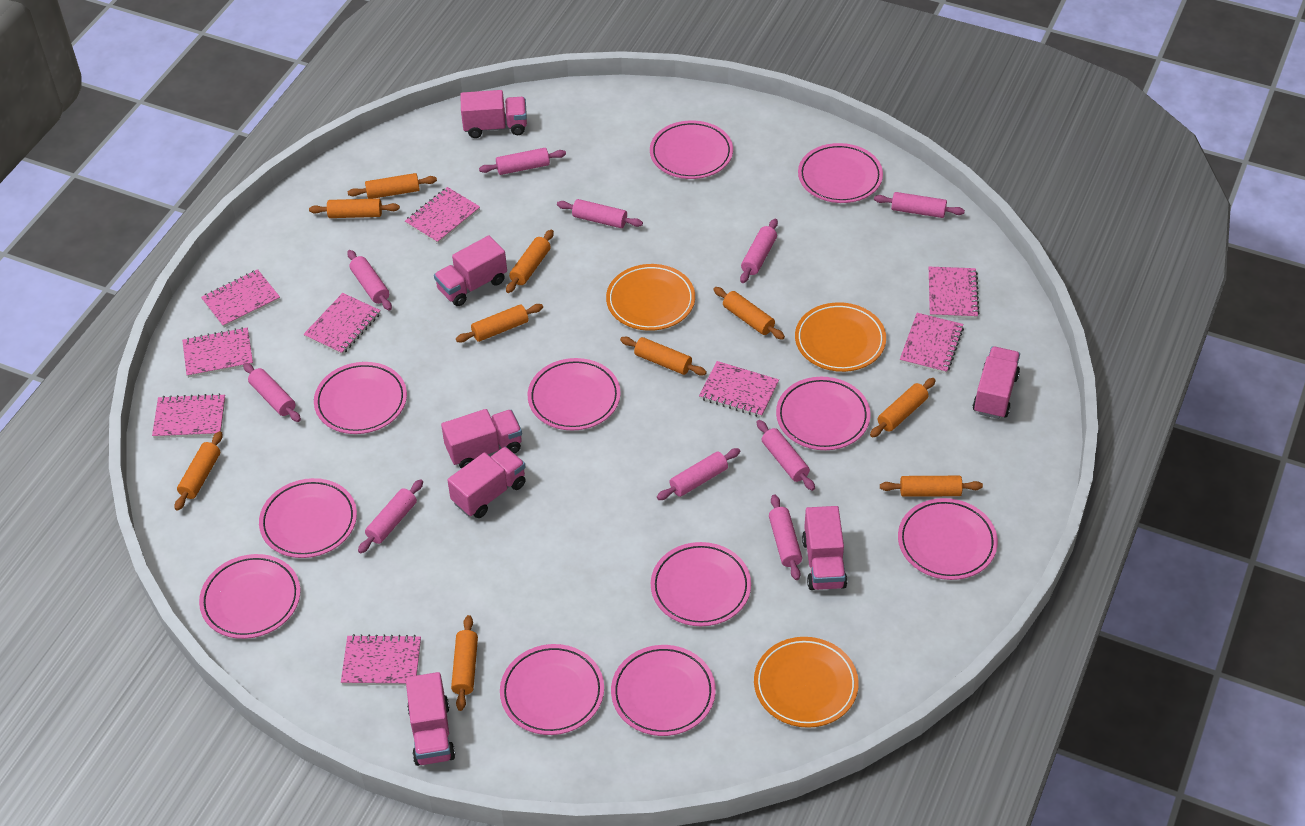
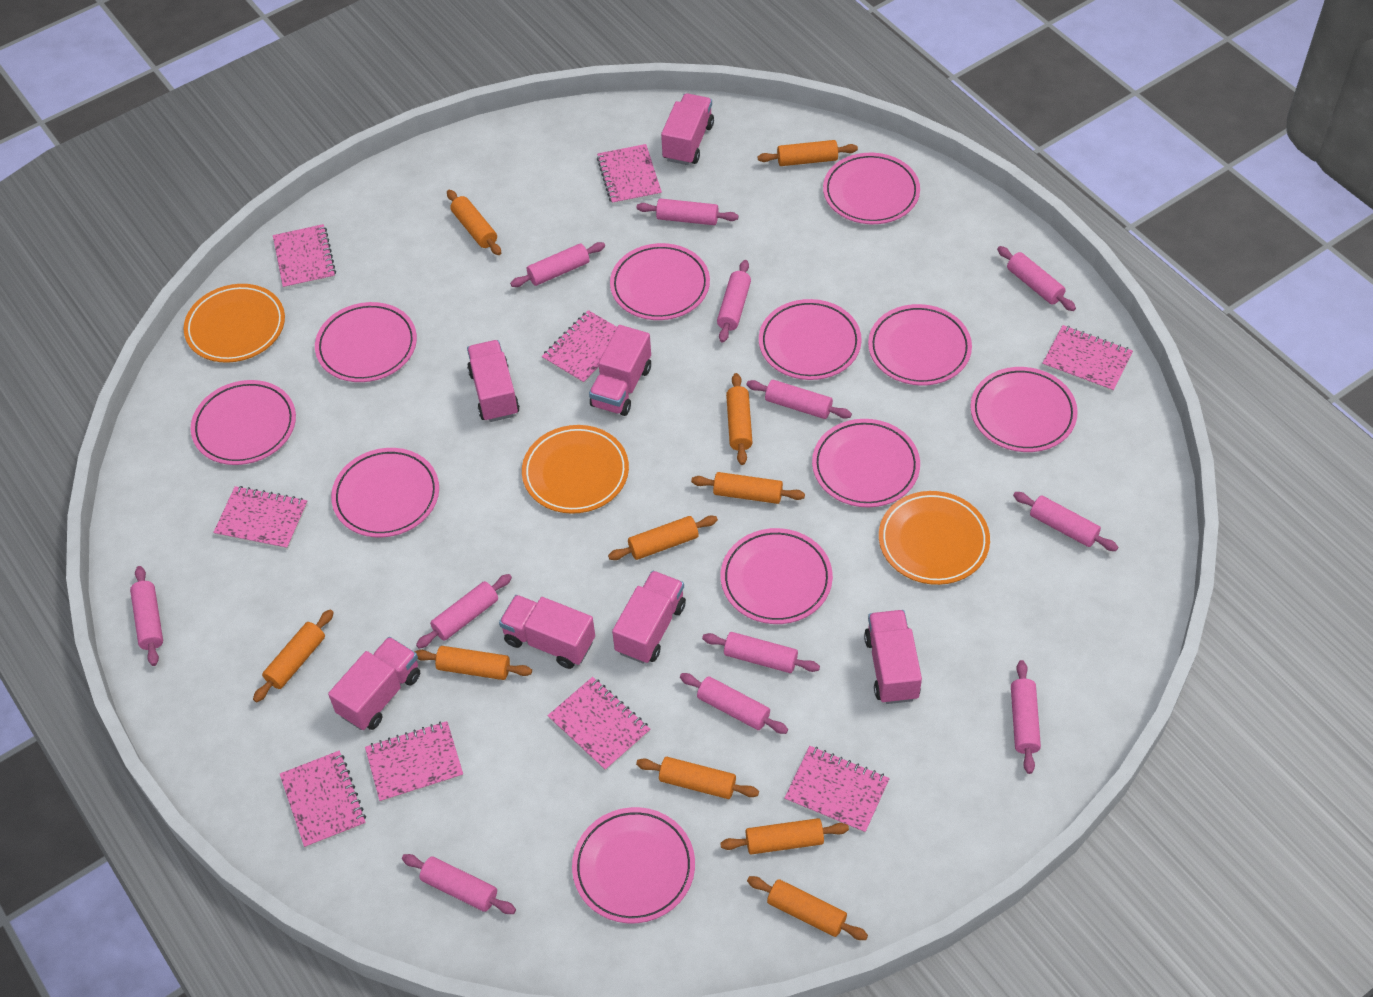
pink rolling pin: 10 -> 12

